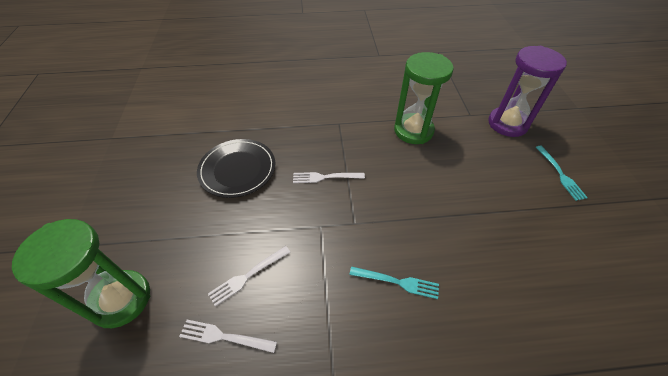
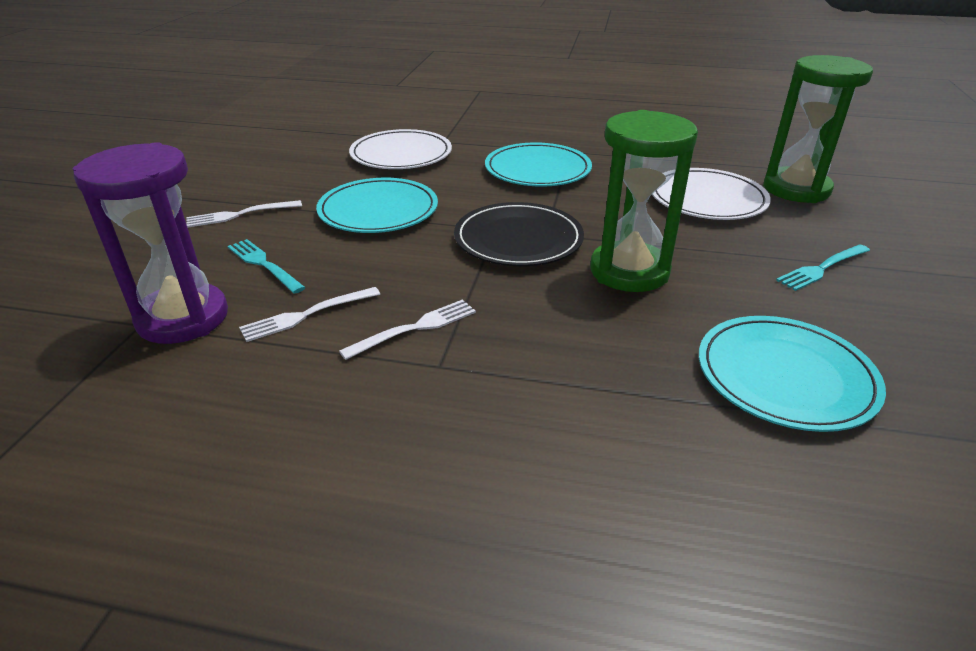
turquoise plate: 0 -> 3
white plate: 0 -> 2

